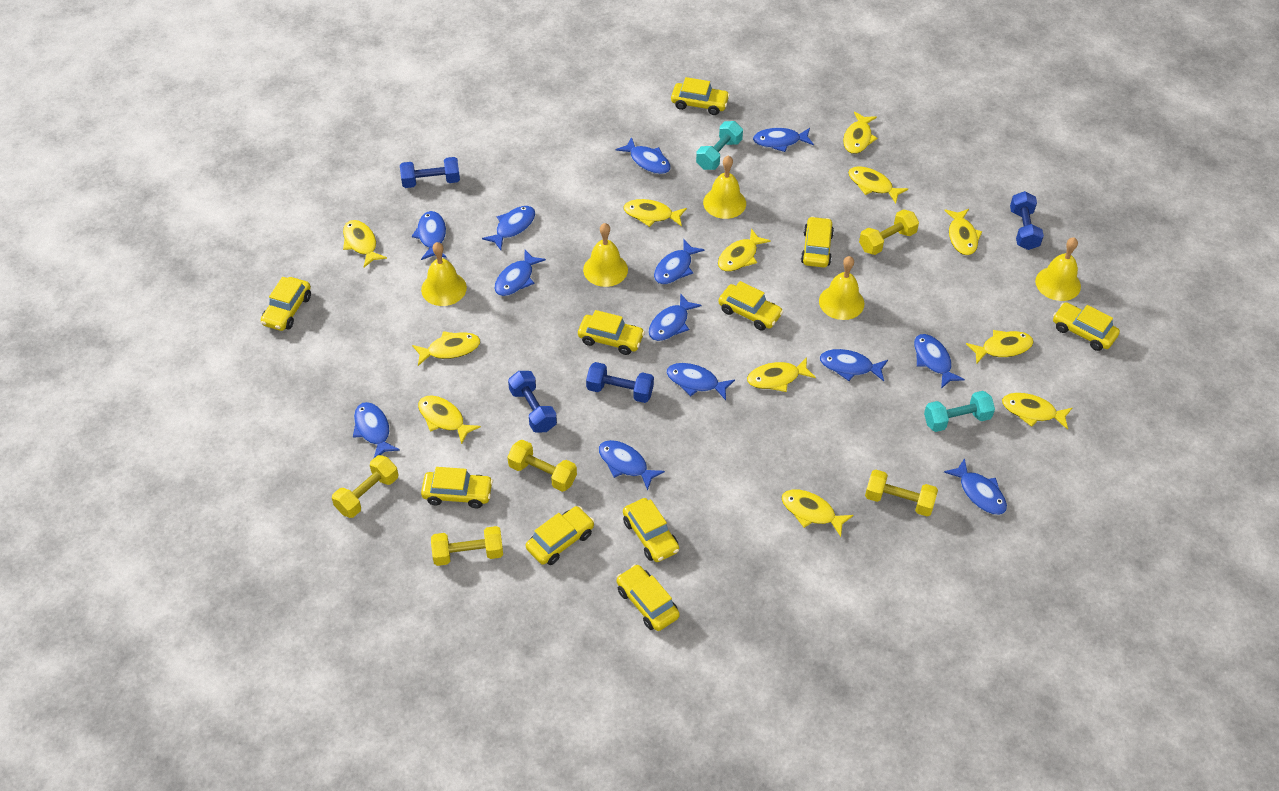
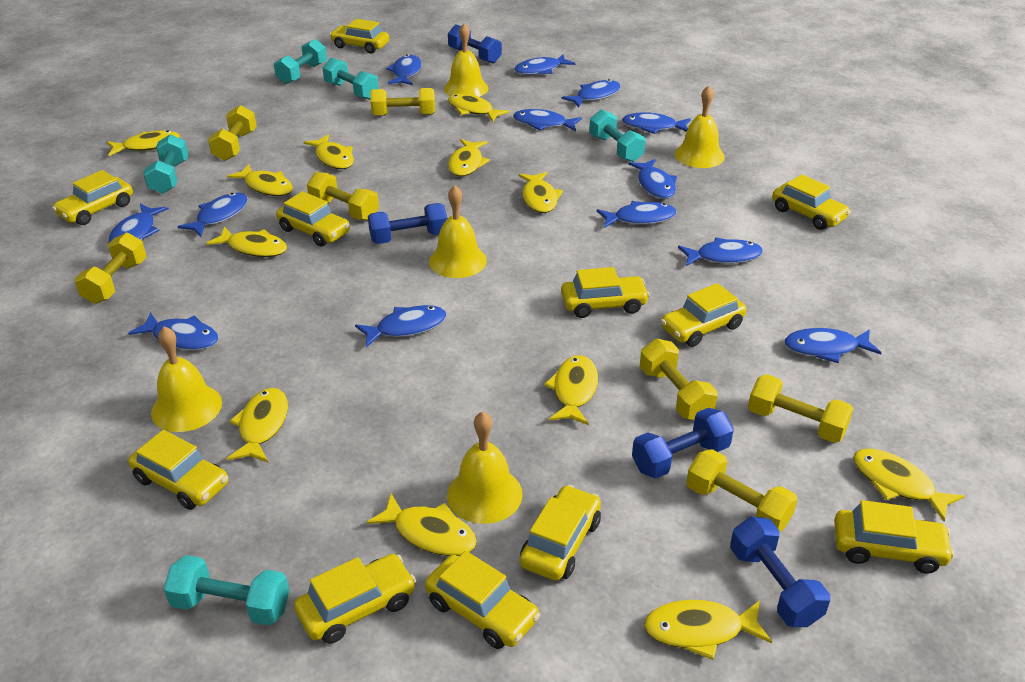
turquoise dumbbell: 2 -> 5
yellow car: 10 -> 11
yellow dumbbell: 5 -> 7

